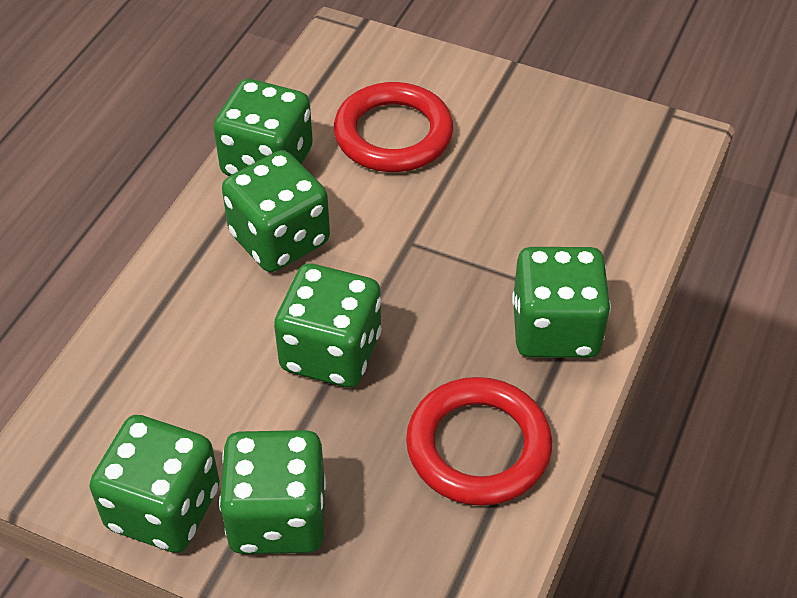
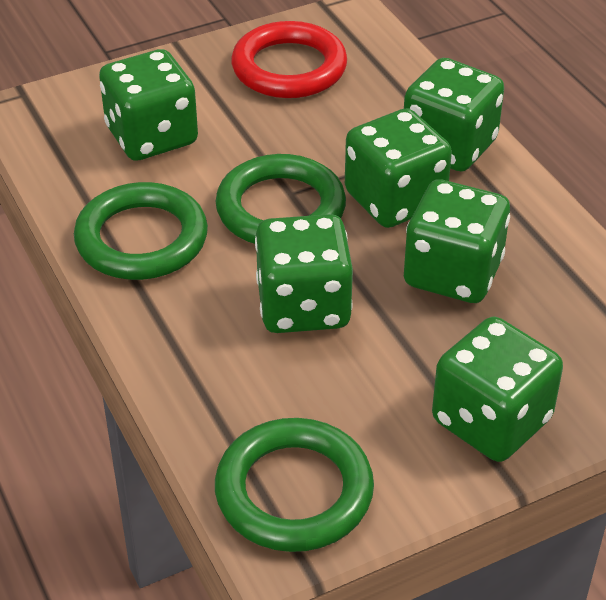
green ring: 0 -> 3
red ring: 2 -> 1

